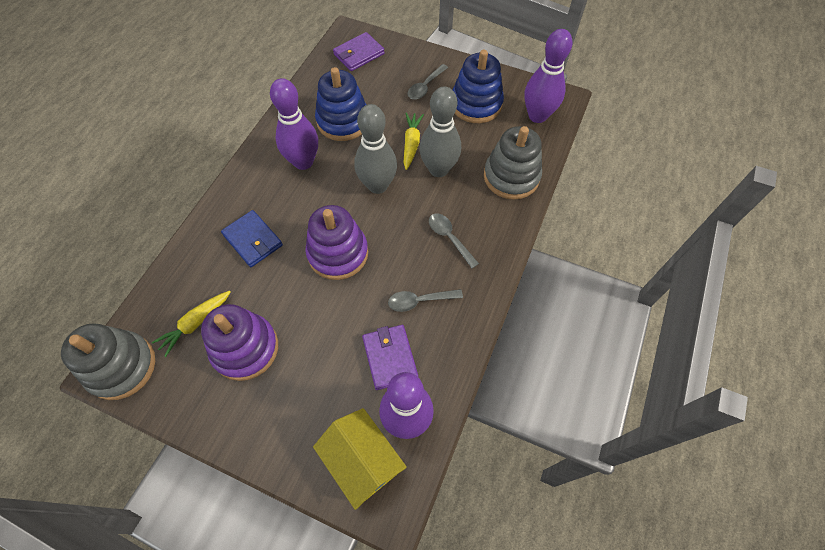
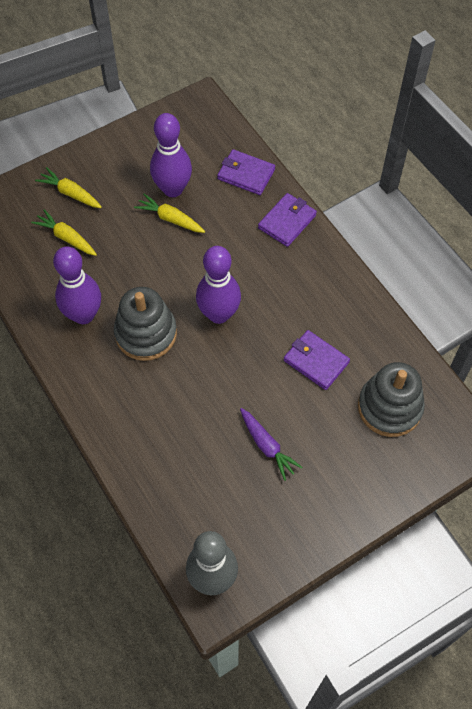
blue stacking toy: 2 -> 0
blue wallet: 1 -> 0
grey bowling pin: 2 -> 1
grey spoon: 3 -> 0
purple carrot: 0 -> 1
purple stacking toy: 2 -> 0
purple wallet: 2 -> 3
yellow carrot: 2 -> 3
yellow house: 1 -> 0

